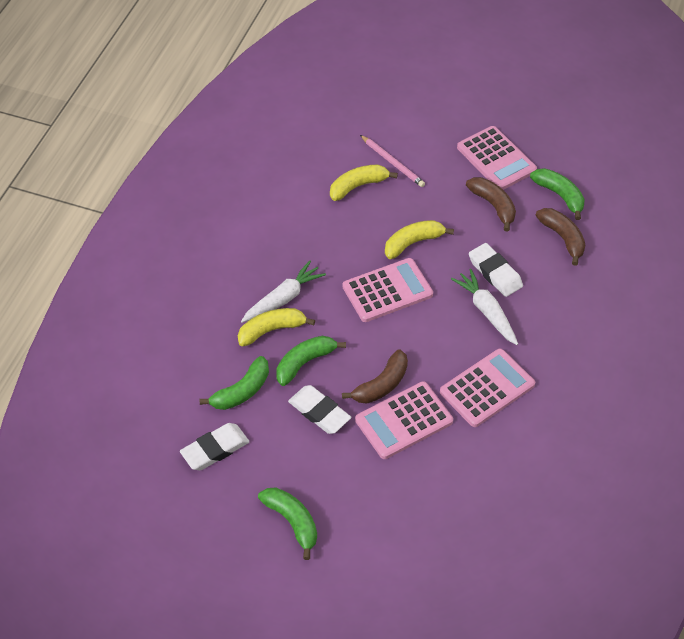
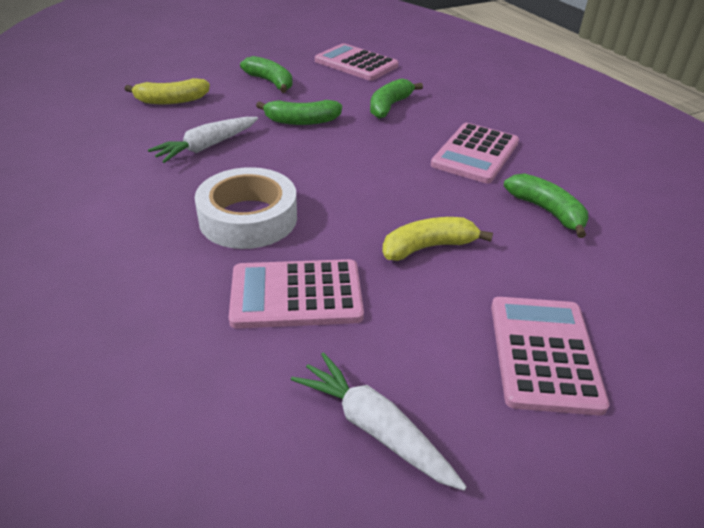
brown banana: 3 -> 0
pink pencil: 1 -> 0
white eraser: 3 -> 0
white tape: 0 -> 1
yellow banana: 3 -> 2

